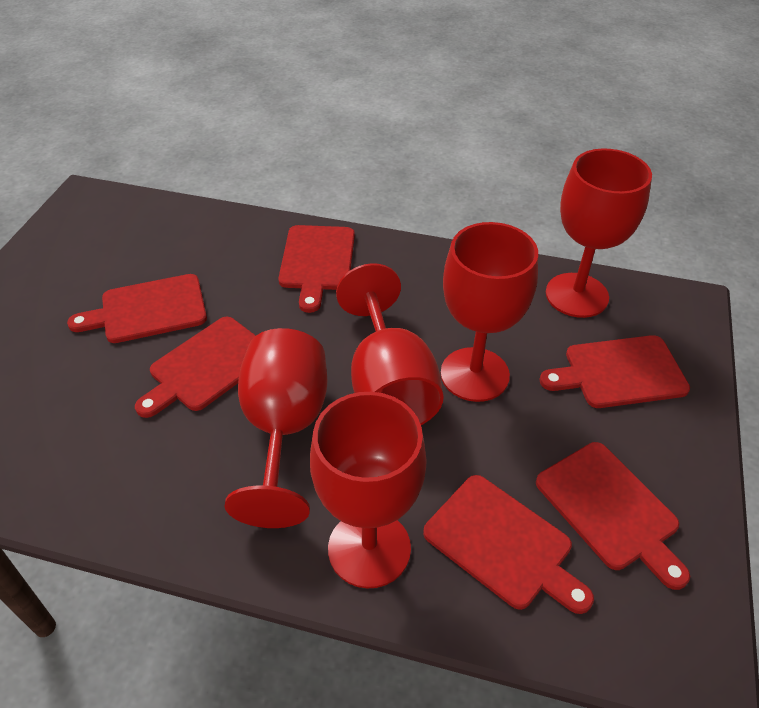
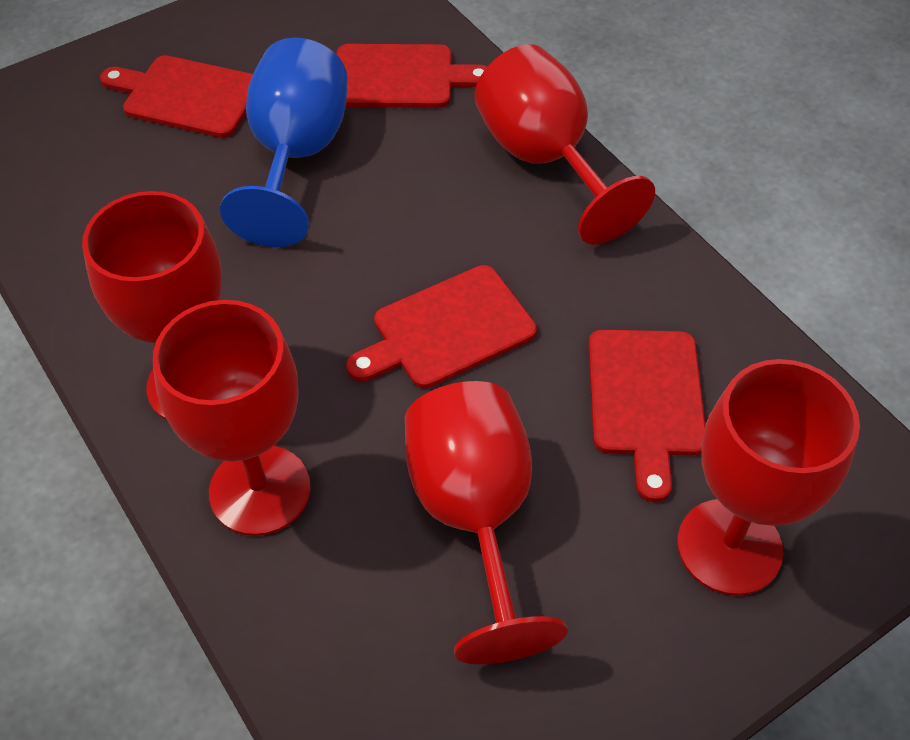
blue goblet: 0 -> 1
red cutting board: 6 -> 4

